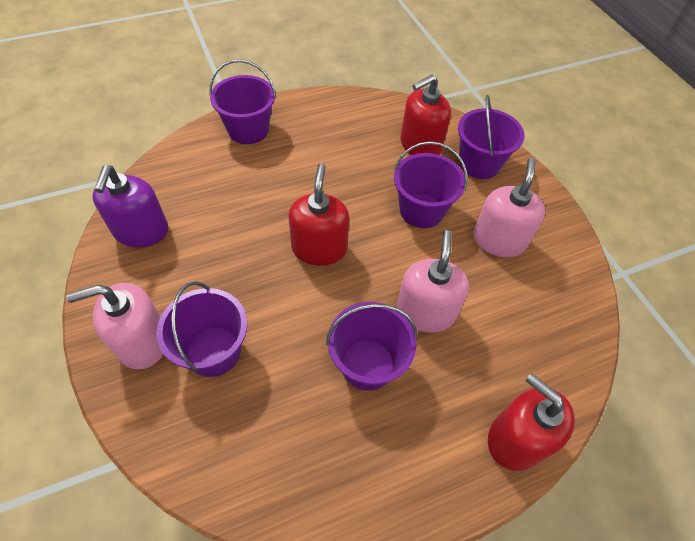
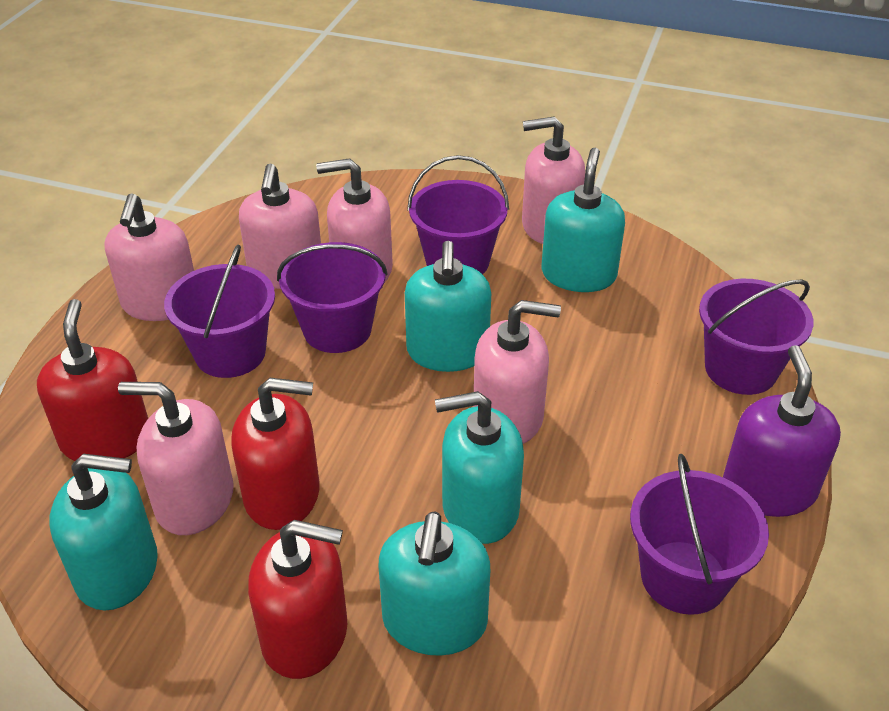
pink soap dispenser: 3 -> 6
turquoise soap dispenser: 0 -> 5

